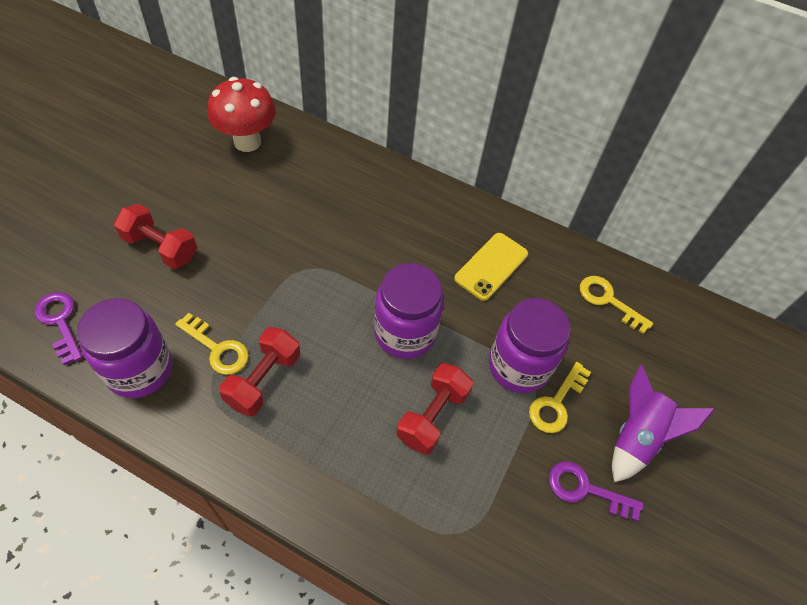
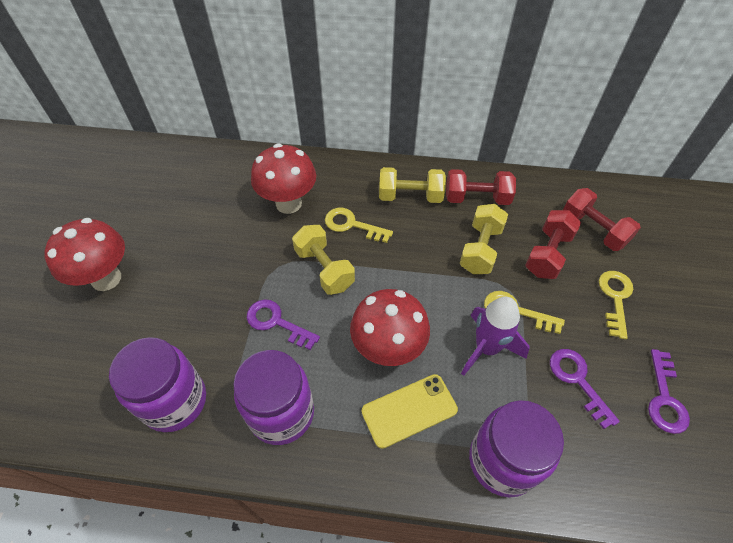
purple key: 2 -> 3
red mushroom: 1 -> 3
yellow dumbbell: 0 -> 3

